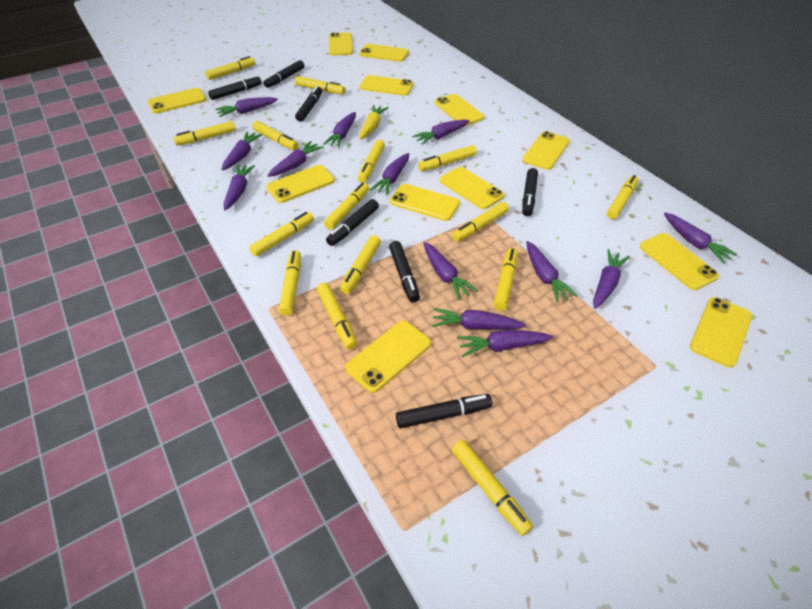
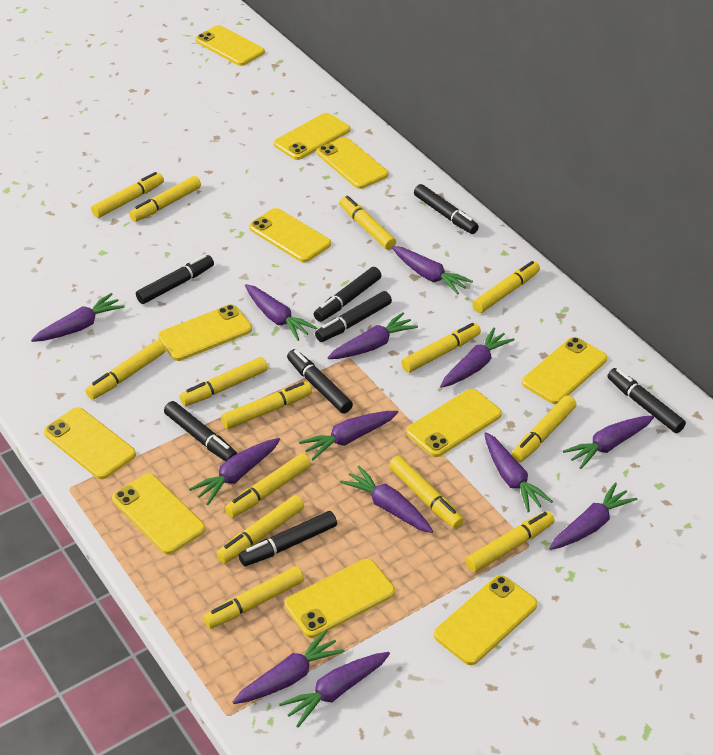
black marker: 7 -> 8
yellow carrot: 1 -> 0
yellow marker: 15 -> 14
yellow phone: 12 -> 11

